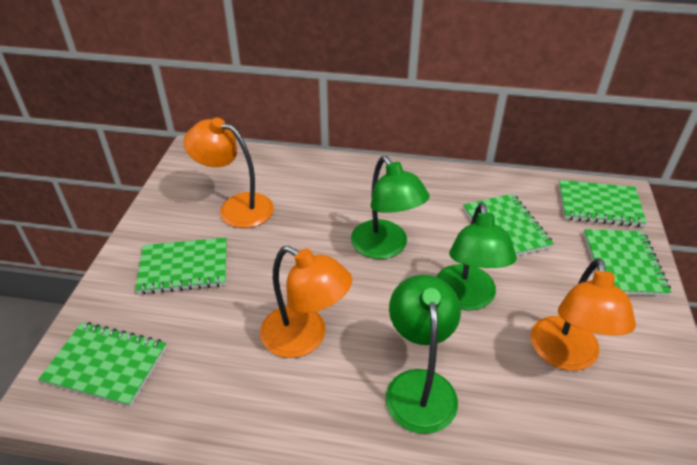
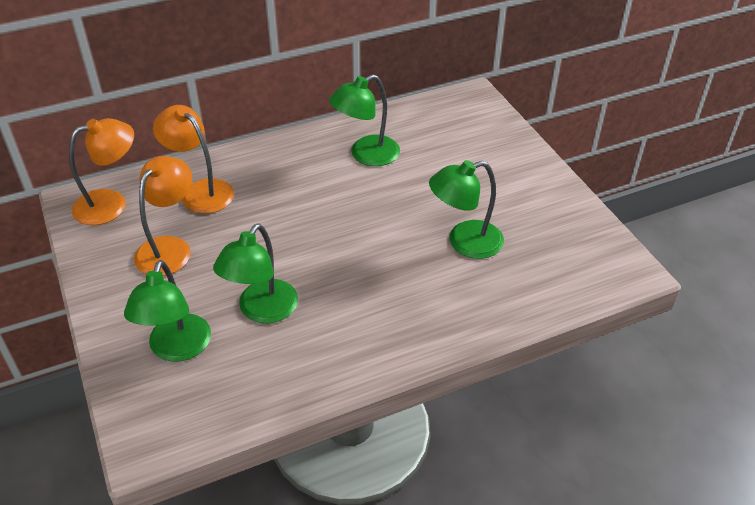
green lamp: 3 -> 4
green notebook: 5 -> 0

